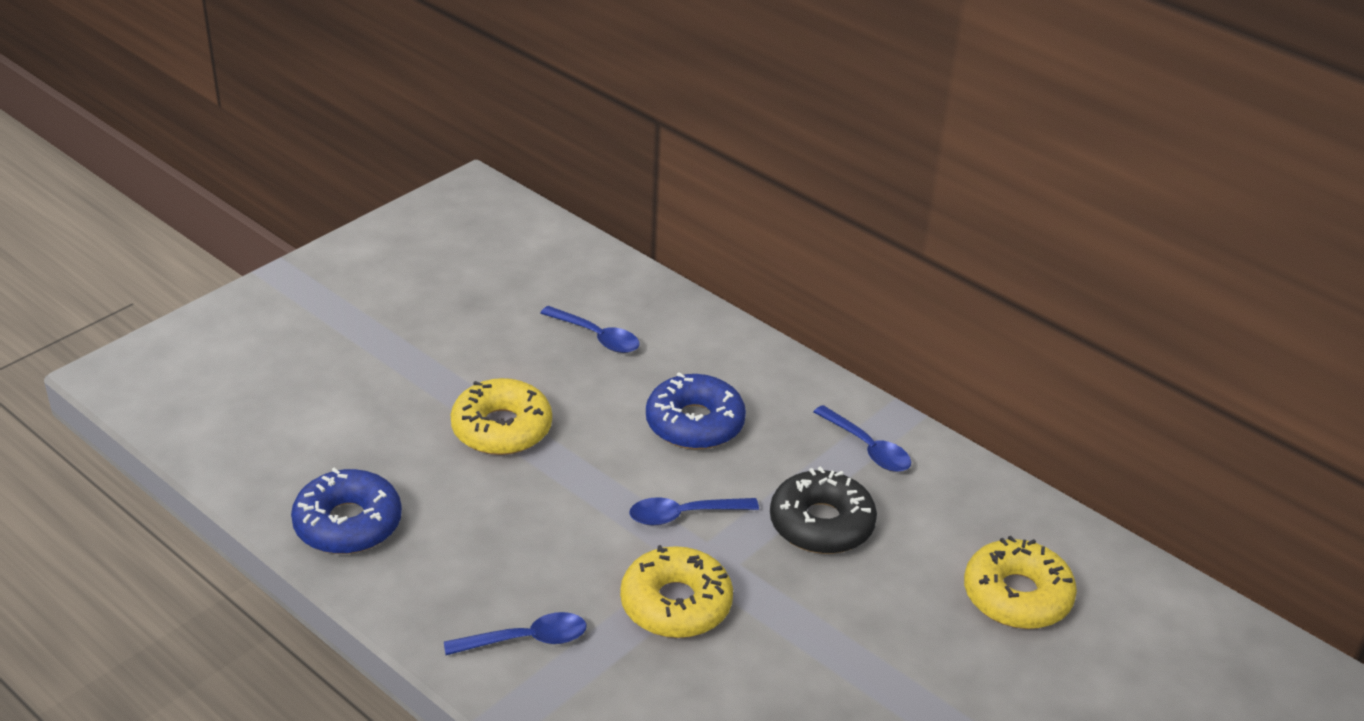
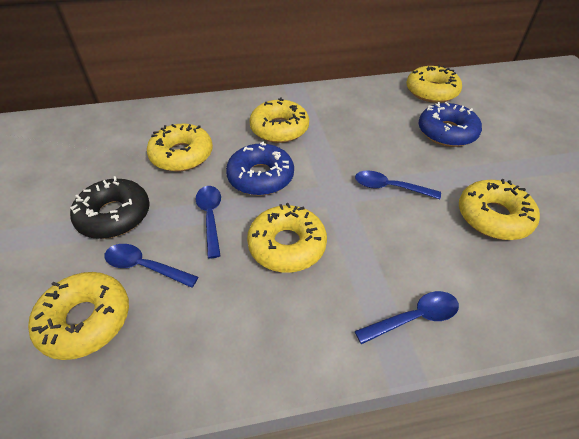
yellow donut: 3 -> 6

